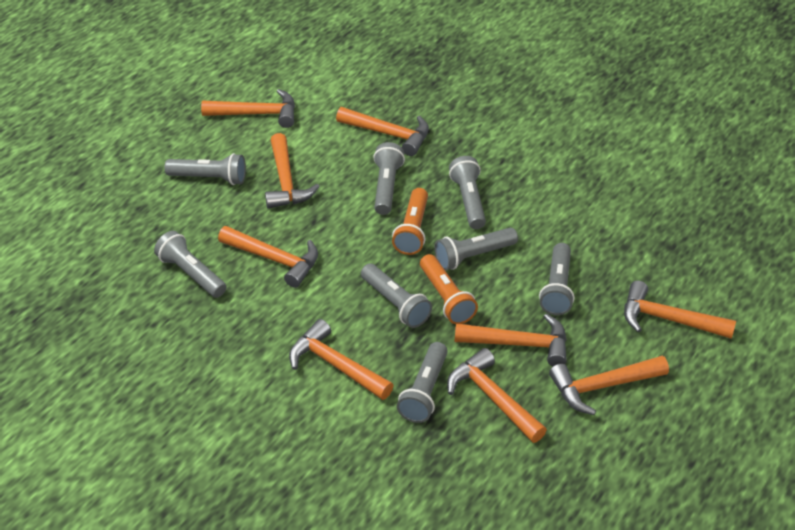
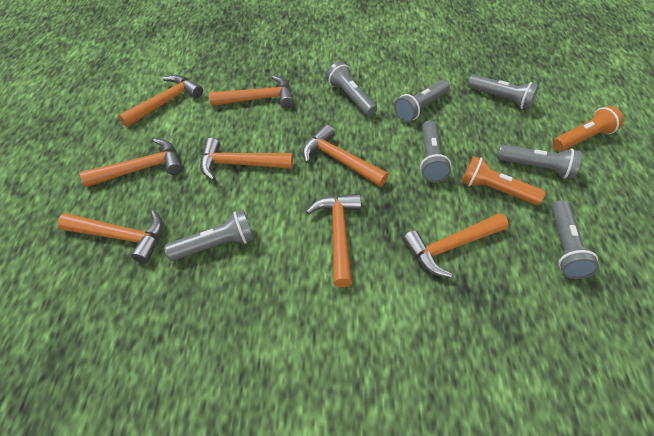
grey flashlight: 8 -> 7
orange hammer: 9 -> 8

